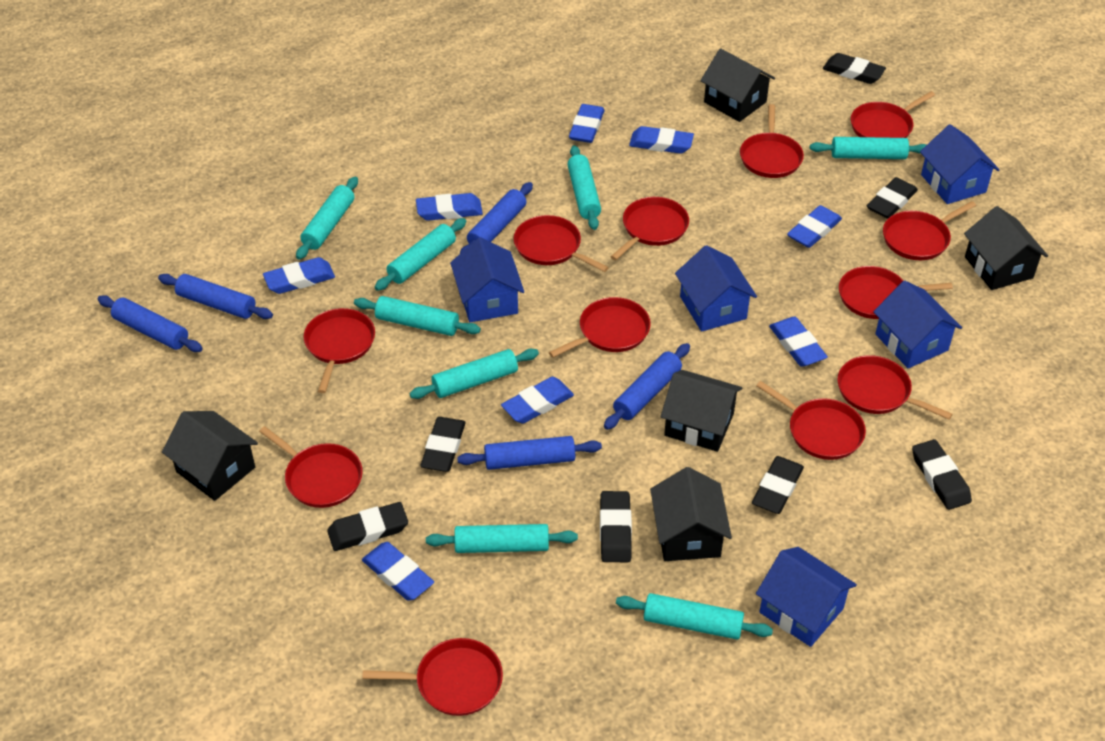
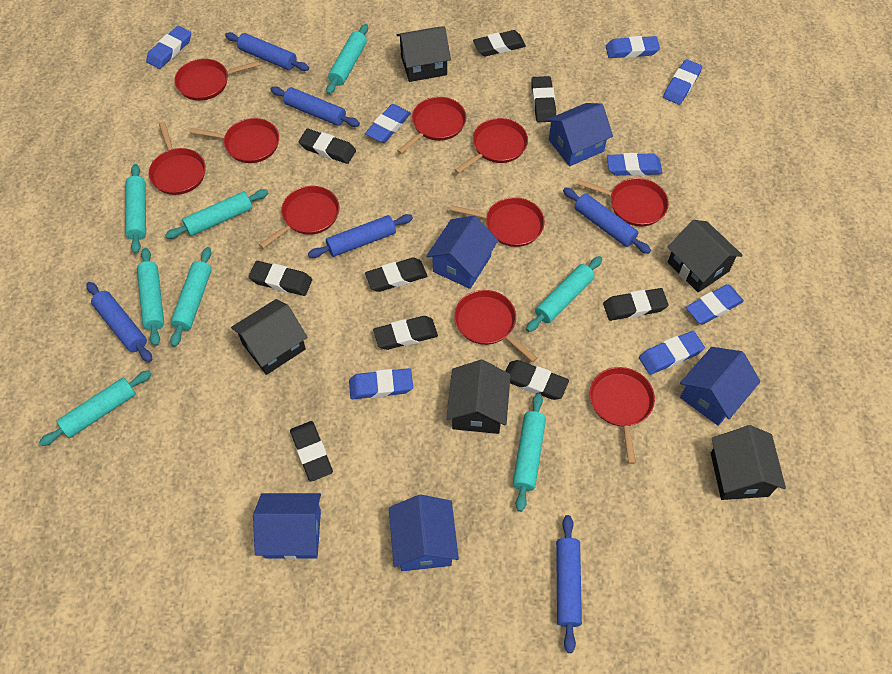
black eraser: 7 -> 9
blue rolling pin: 5 -> 6
red pan: 12 -> 10

